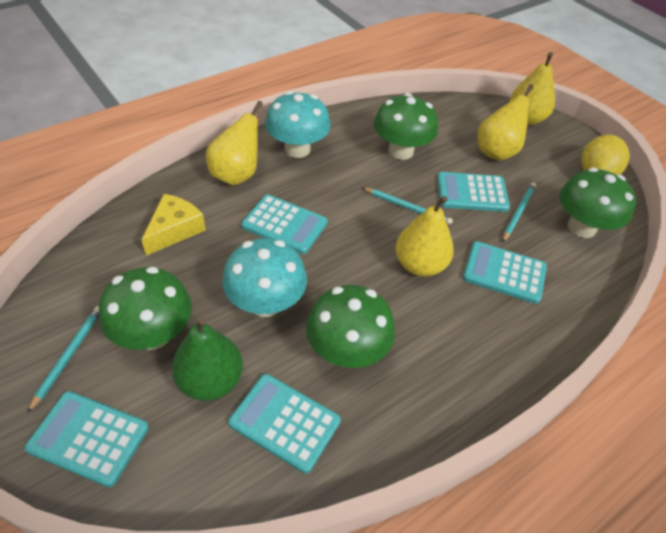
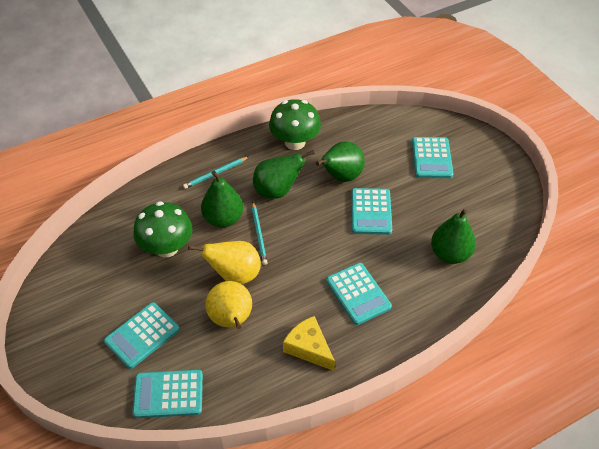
green mushroom: 4 -> 2
green pear: 1 -> 4
turquoise mushroom: 2 -> 0
turquoise pencil: 3 -> 2
yellow lemon: 1 -> 0
yellow pear: 4 -> 2

